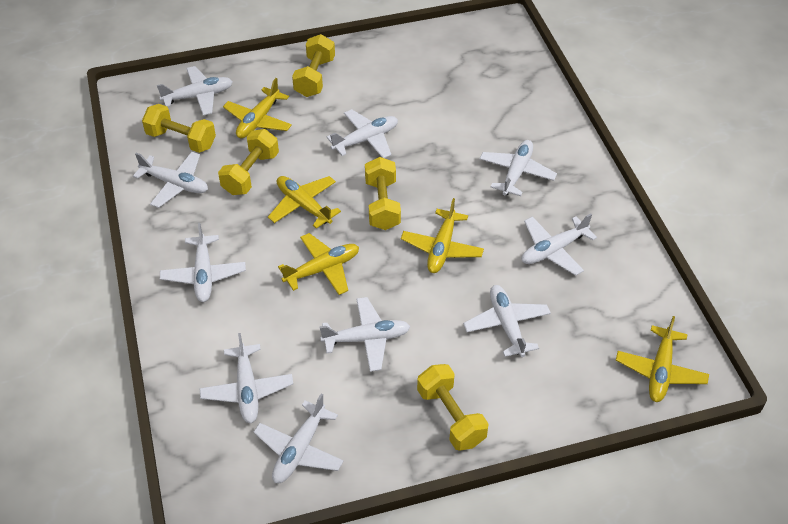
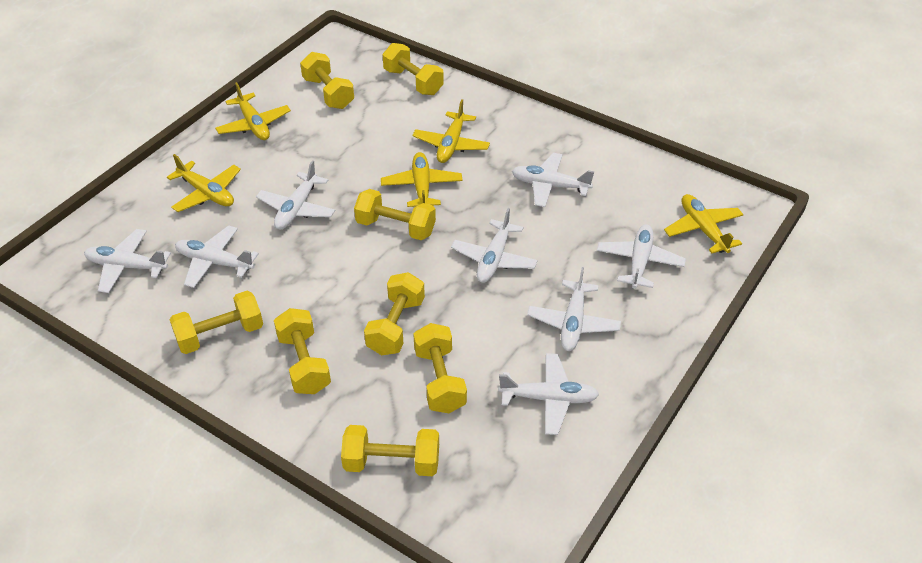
white plane: 10 -> 8
yellow dumbbell: 5 -> 8

